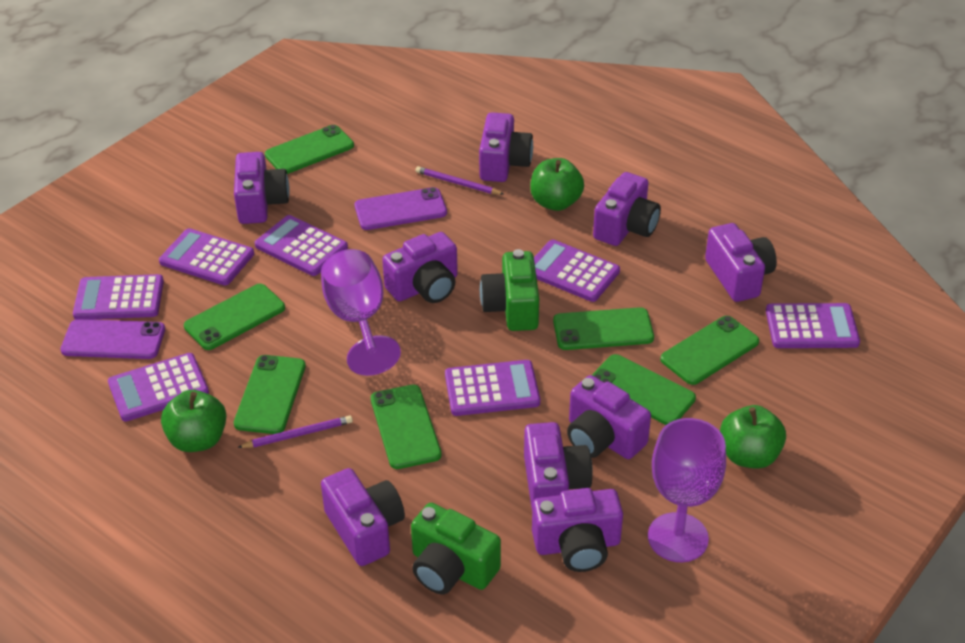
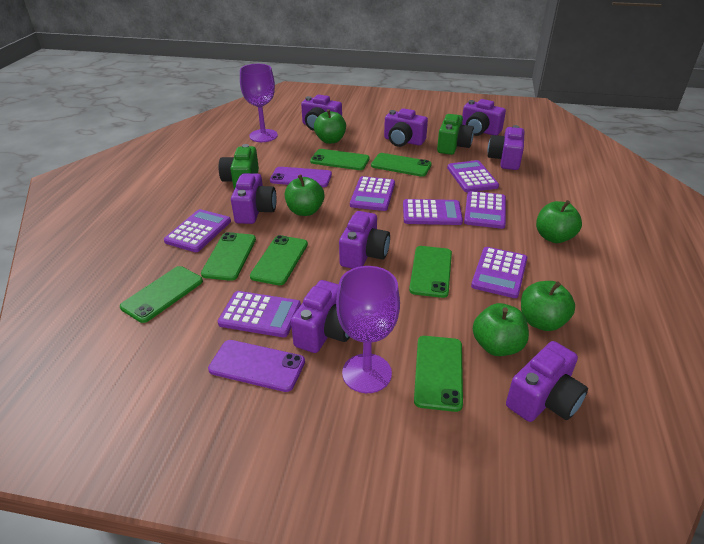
green apple: 3 -> 5
purple camera: 9 -> 8
purple pencil: 2 -> 0

